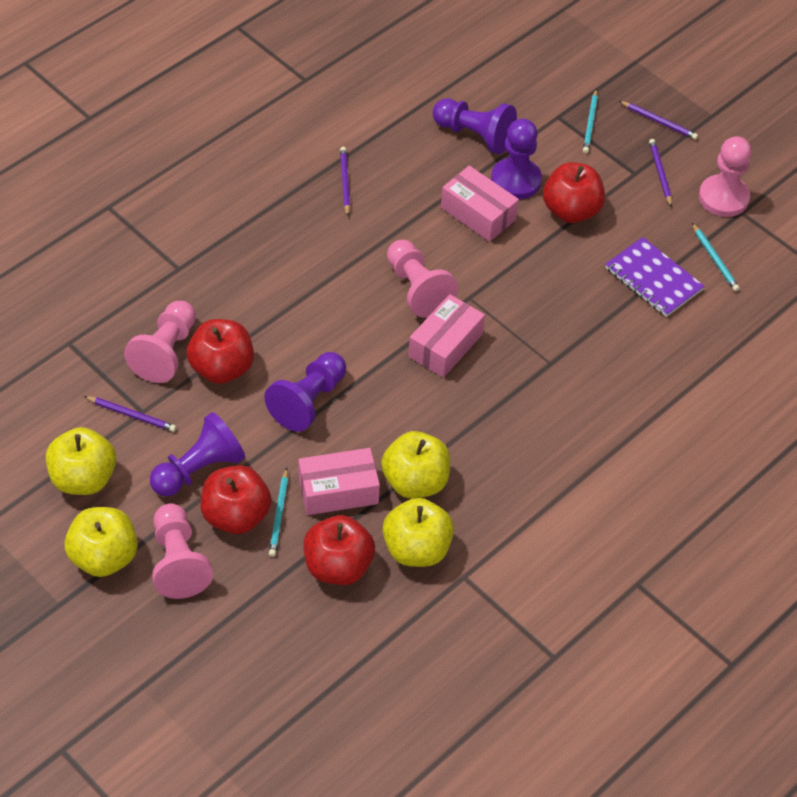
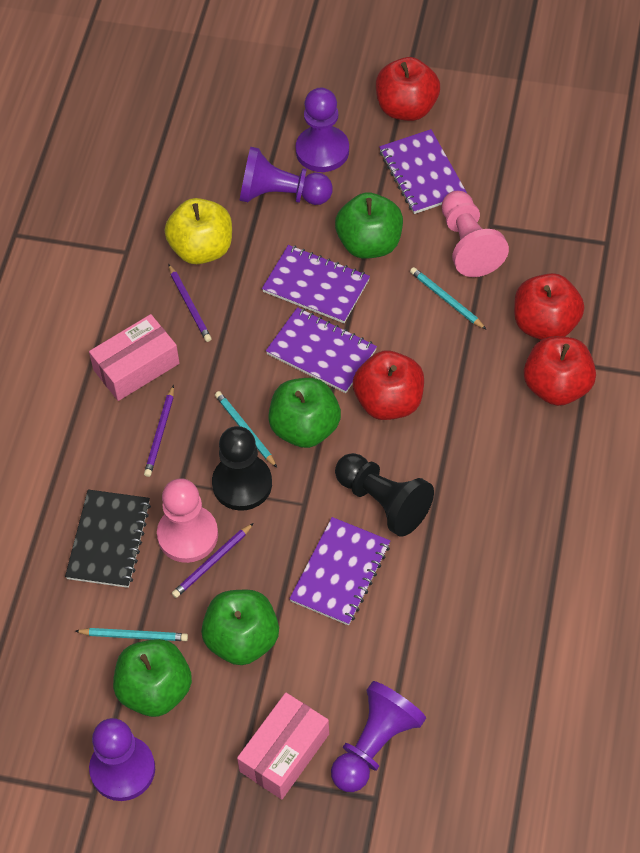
black notebook: 0 -> 1
black pawn: 0 -> 2
green apple: 0 -> 4
pink box: 3 -> 2
pink pawn: 4 -> 2
purple notebook: 1 -> 4
purple pencil: 4 -> 3
yellow apple: 4 -> 1

